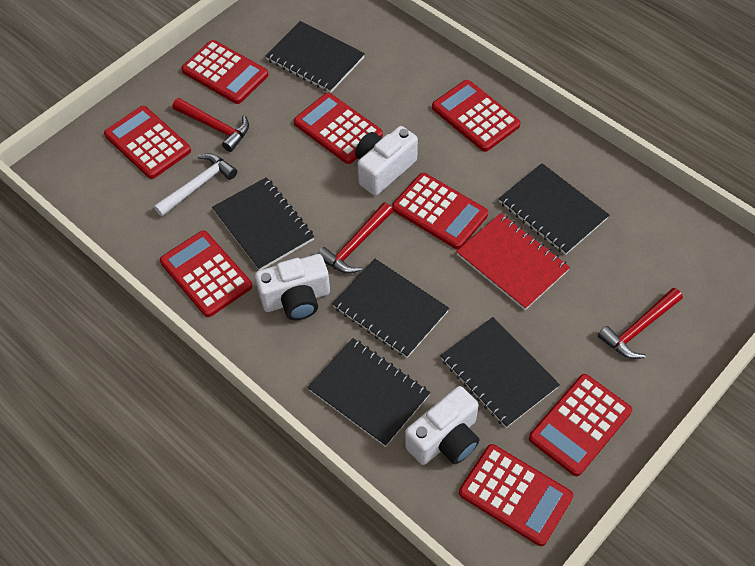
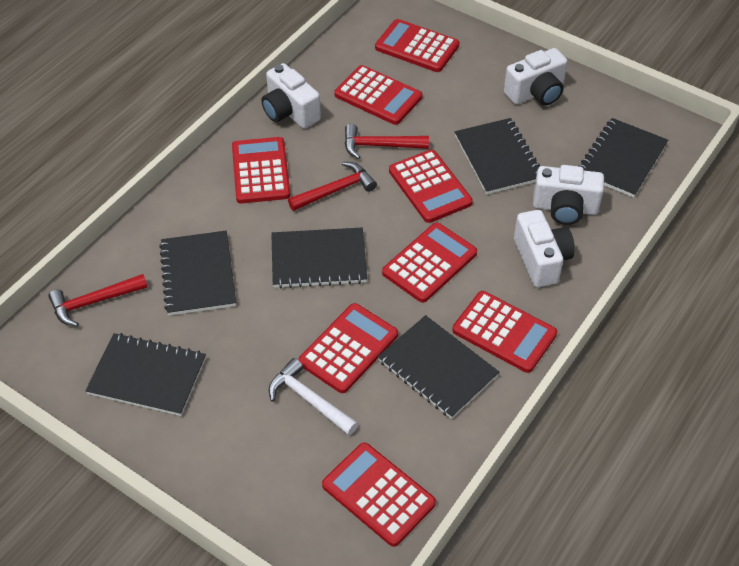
red notebook: 1 -> 0
white camera: 3 -> 4

